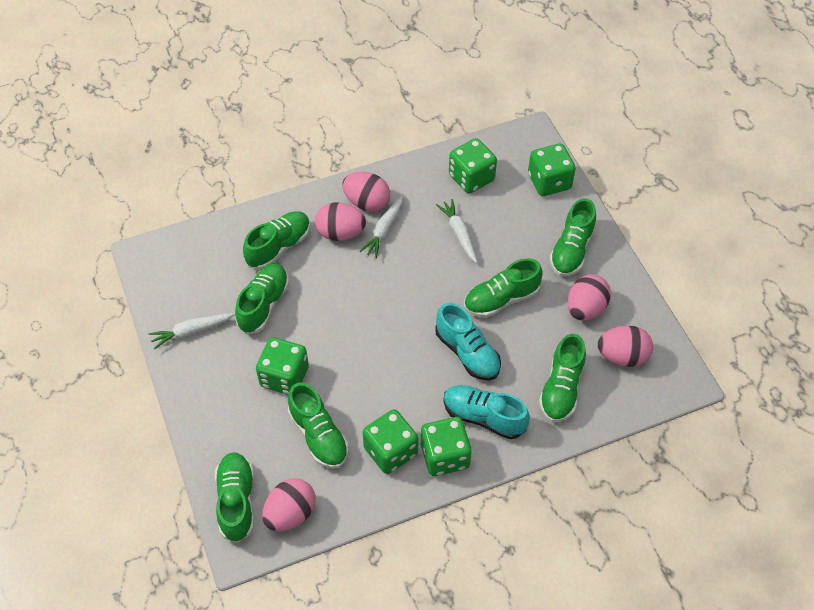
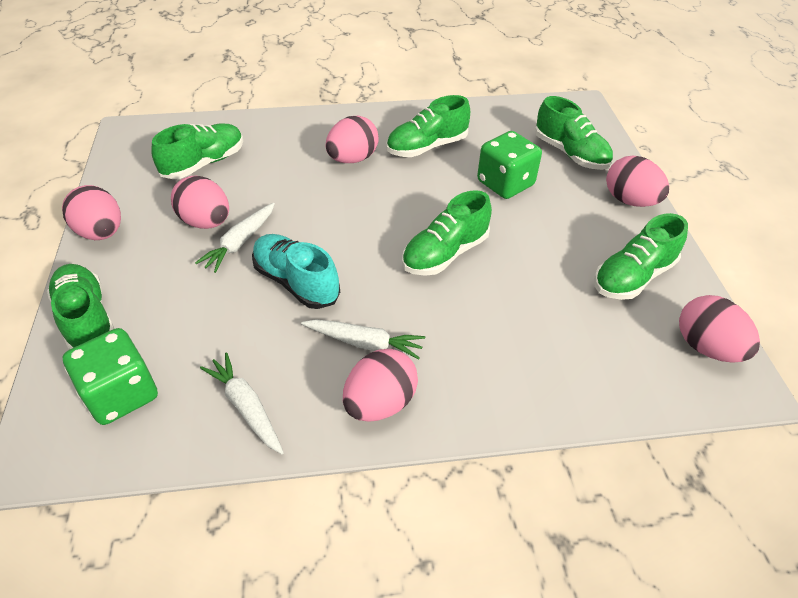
green dice: 5 -> 2
green shoe: 7 -> 6
pink egg: 5 -> 6
turquoise shoe: 2 -> 1

